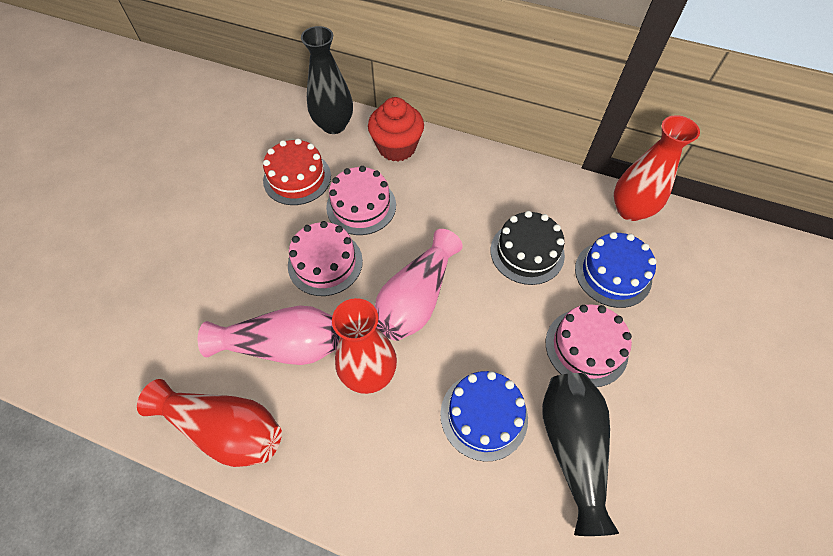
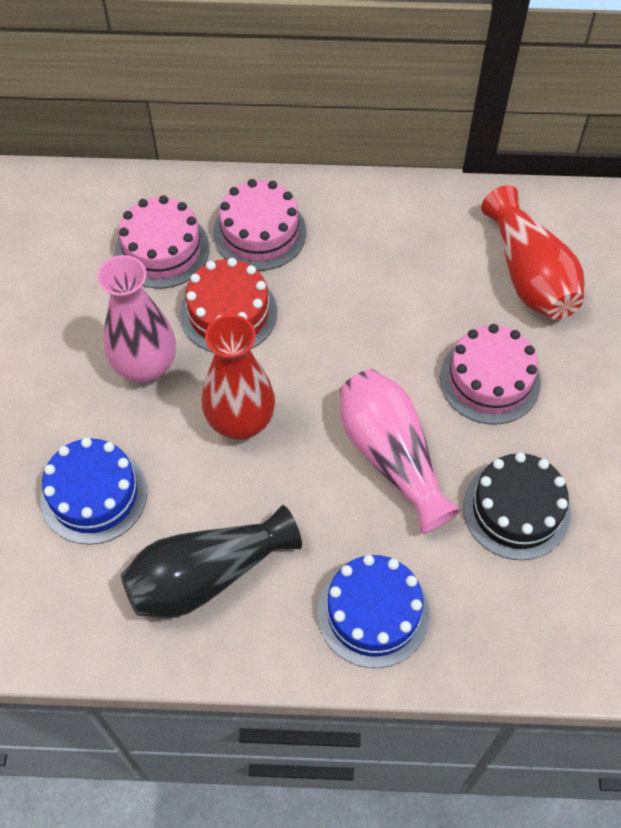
black vase: 2 -> 1
red cupcake: 1 -> 0
red vase: 3 -> 2

